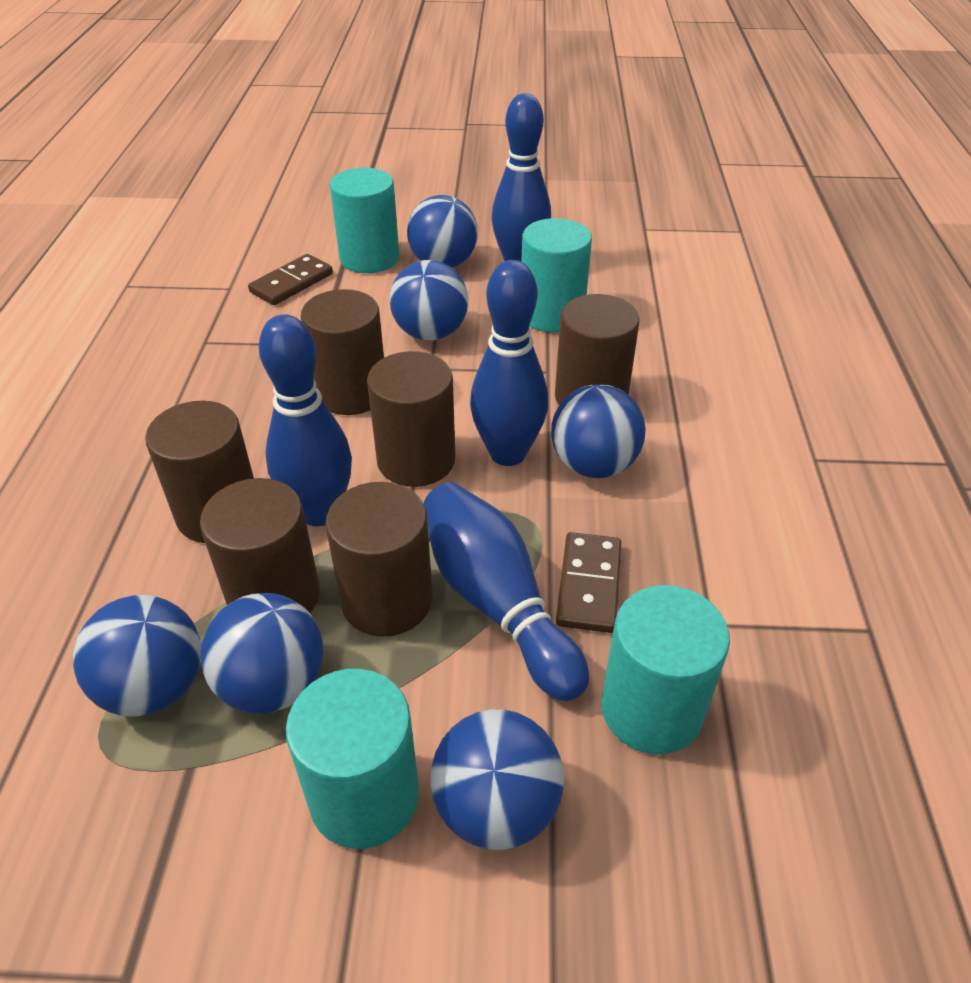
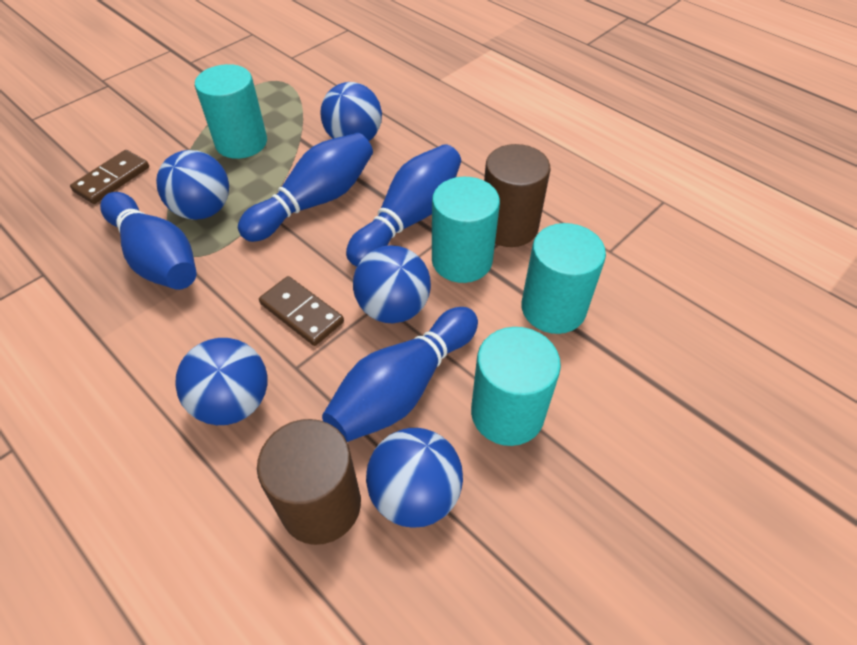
blue ball: 6 -> 5
brown cylinder: 6 -> 2

